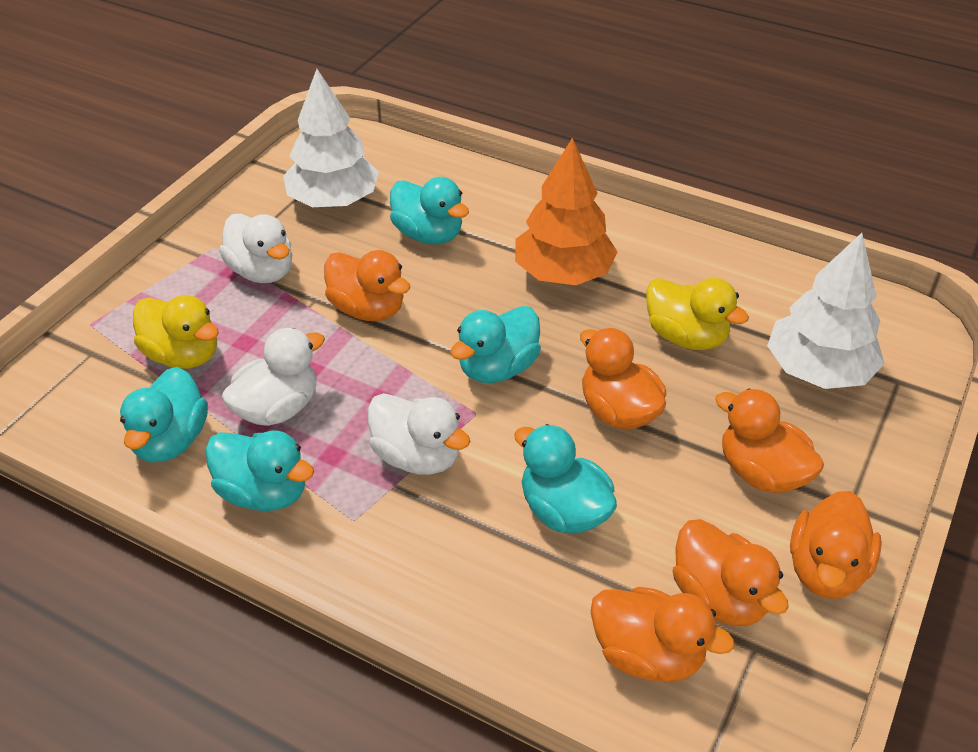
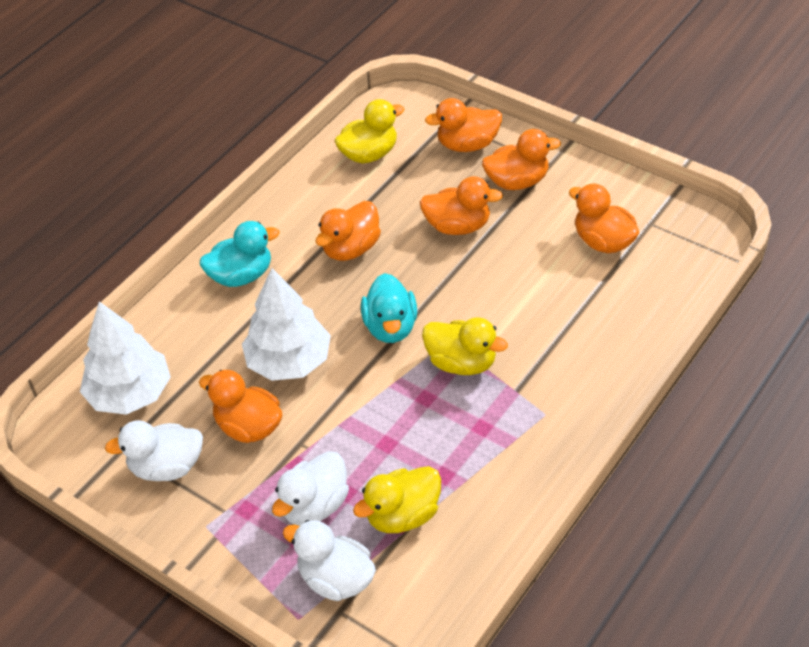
orange tree: 1 -> 0
turquoise duck: 5 -> 2
yellow duck: 2 -> 3

